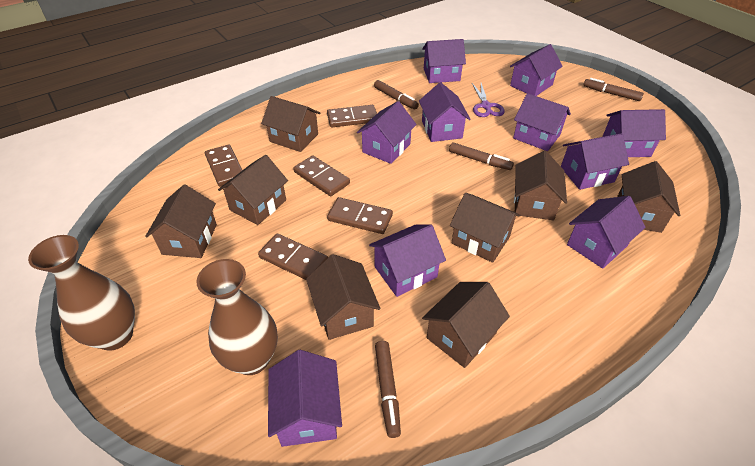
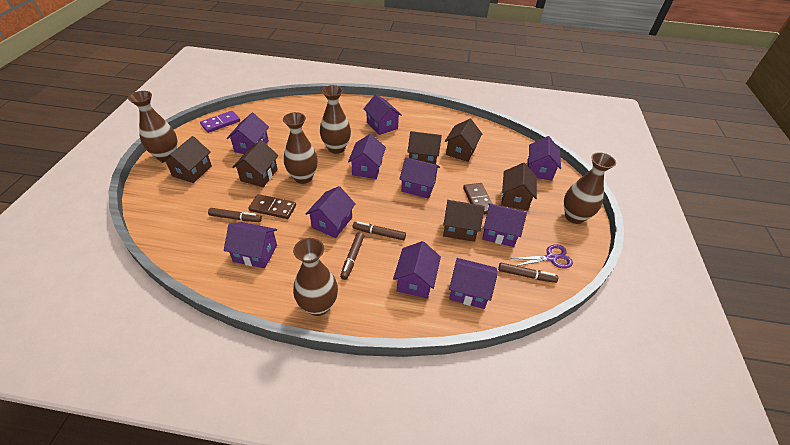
brown domino: 5 -> 2
brown house: 8 -> 6
brown vase: 2 -> 5
purple domino: 0 -> 1

